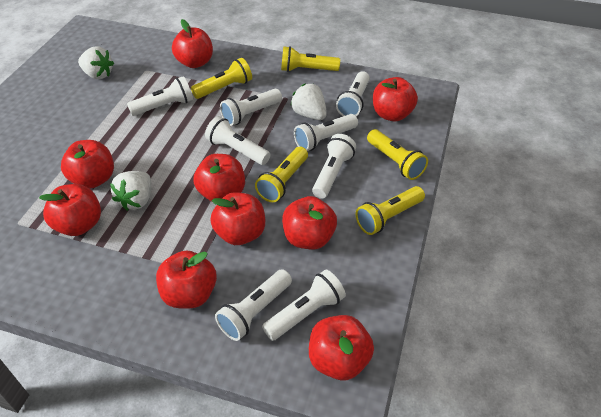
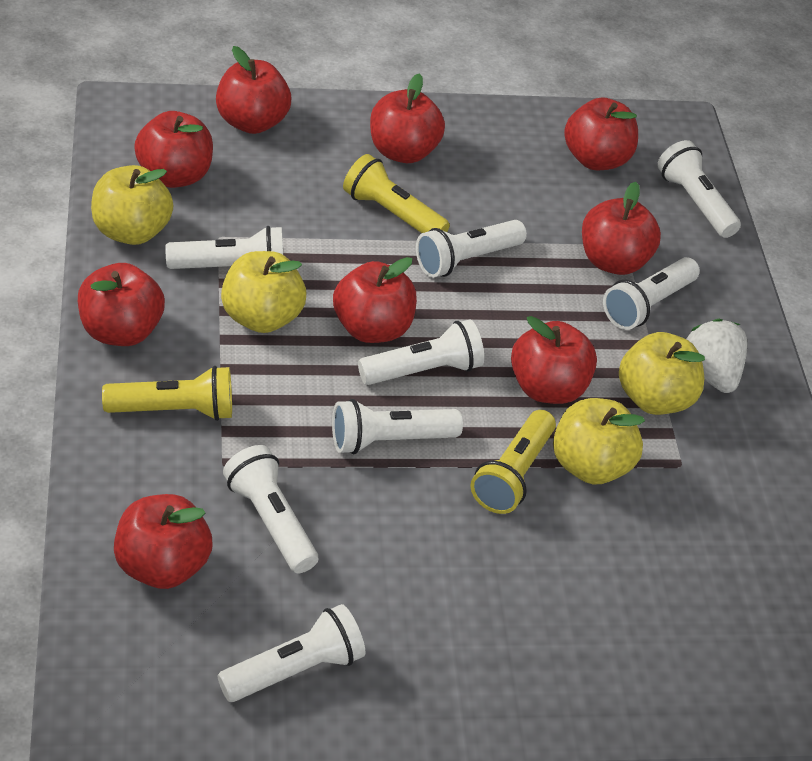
white strawberry: 3 -> 1
yellow apple: 0 -> 4
yellow flashlight: 5 -> 3

